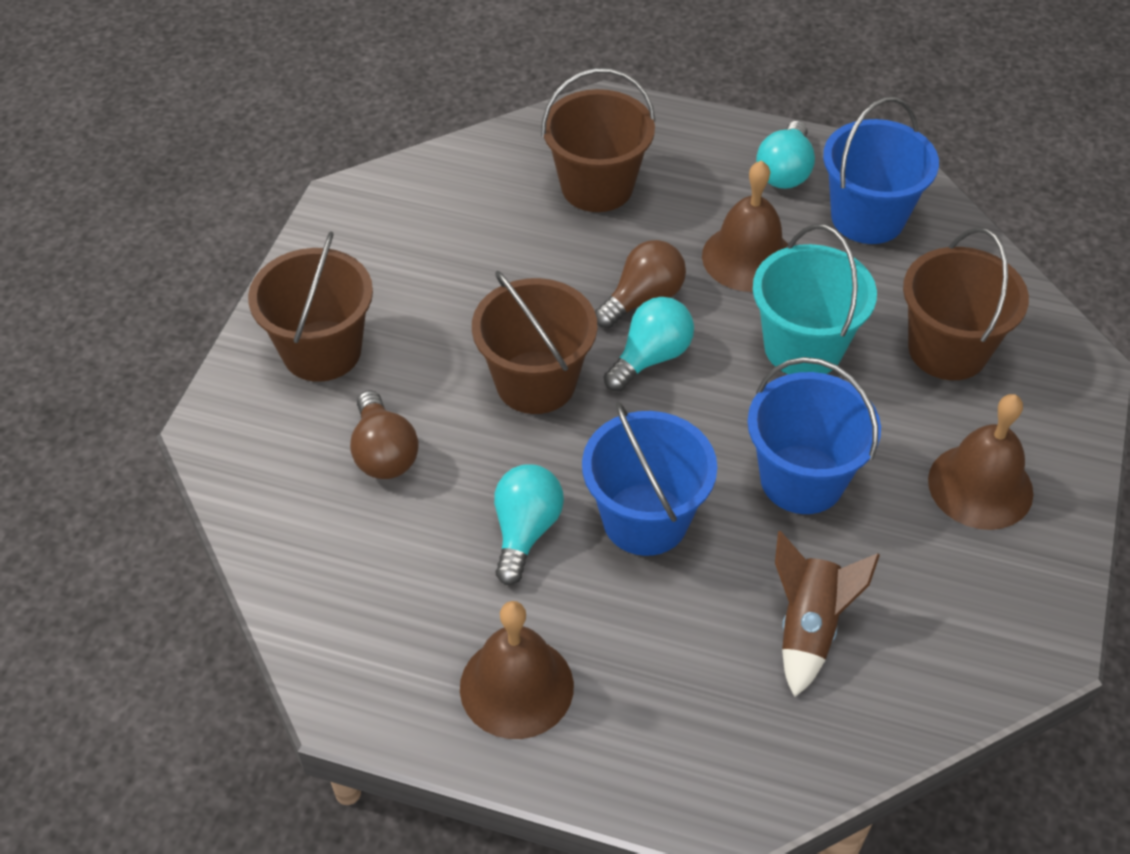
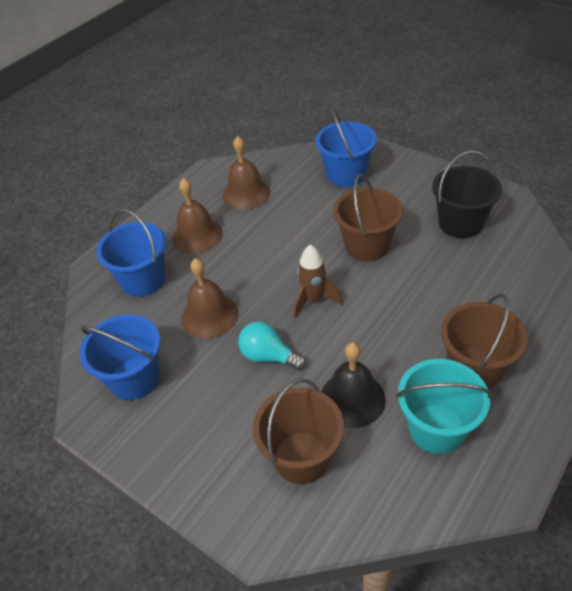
black bell: 0 -> 1
black bucket: 0 -> 1
brown bucket: 4 -> 3
brown light bulb: 2 -> 0
turquoise light bulb: 3 -> 1

